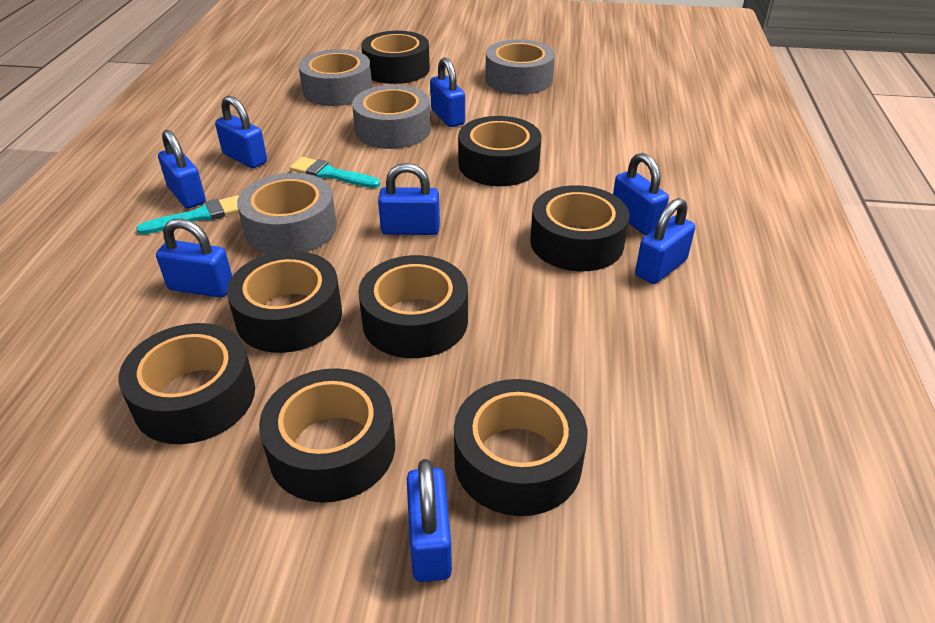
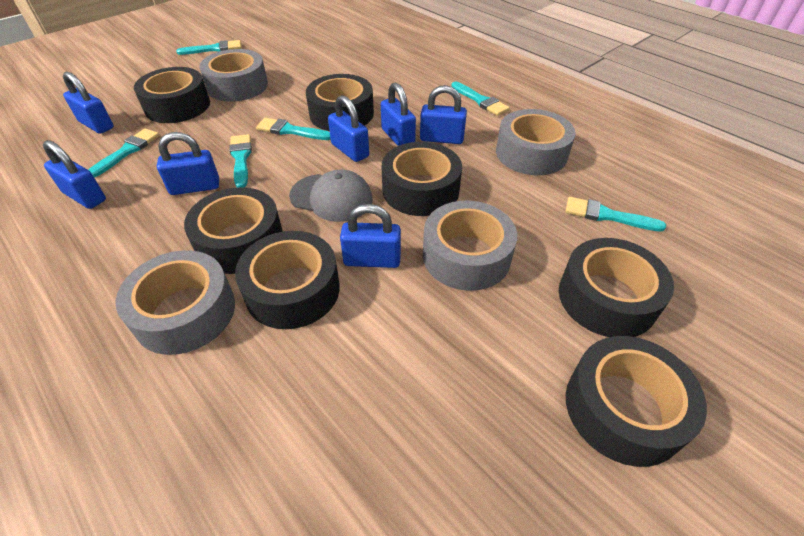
black tape: 8 -> 7
blue padlock: 8 -> 7
grey cap: 0 -> 1
turquoise brush: 2 -> 6

